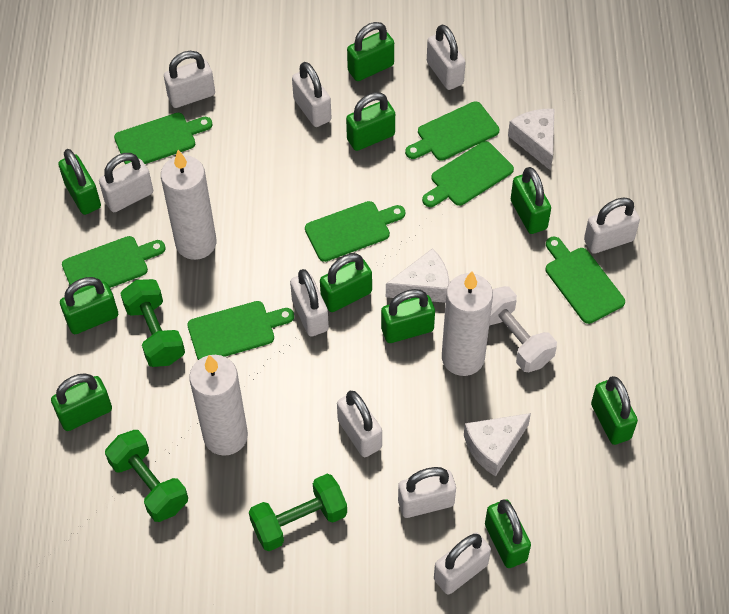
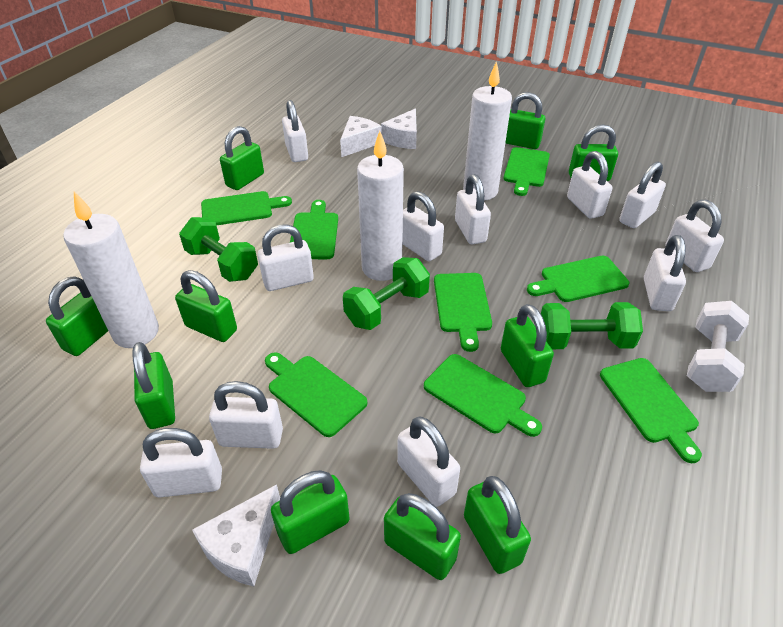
green cutting board: 7 -> 8
white padlock: 9 -> 11

